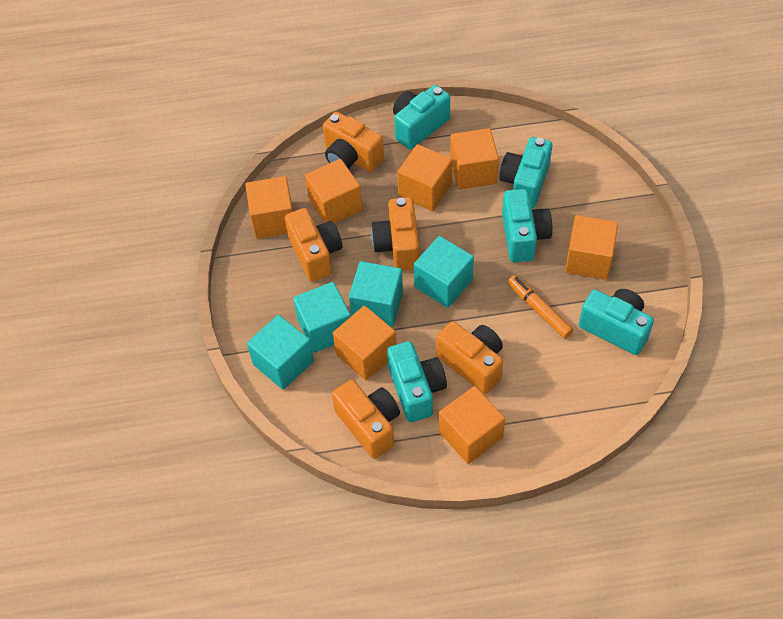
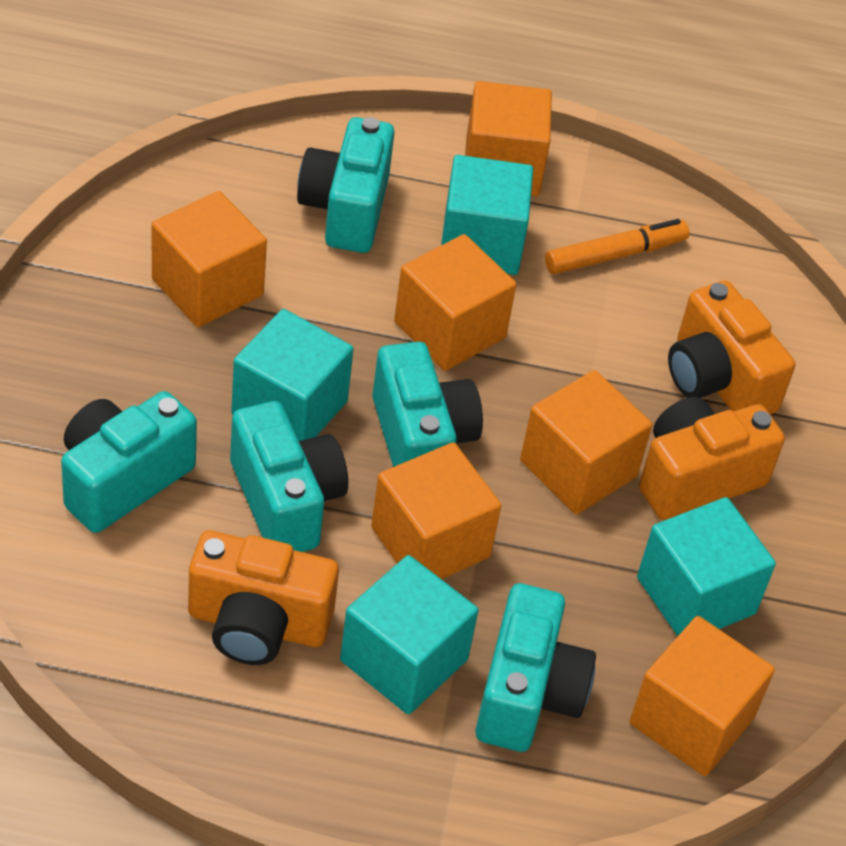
orange camera: 5 -> 3
orange cube: 7 -> 6

